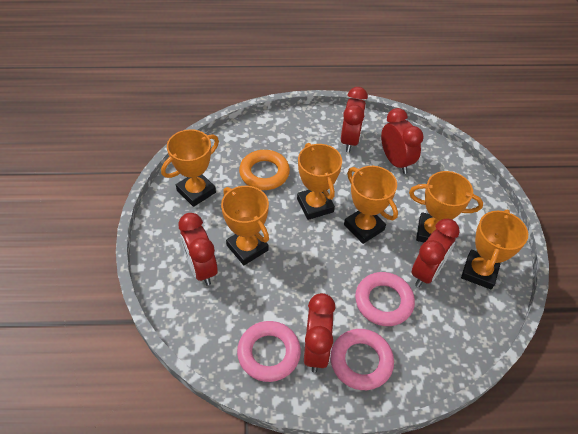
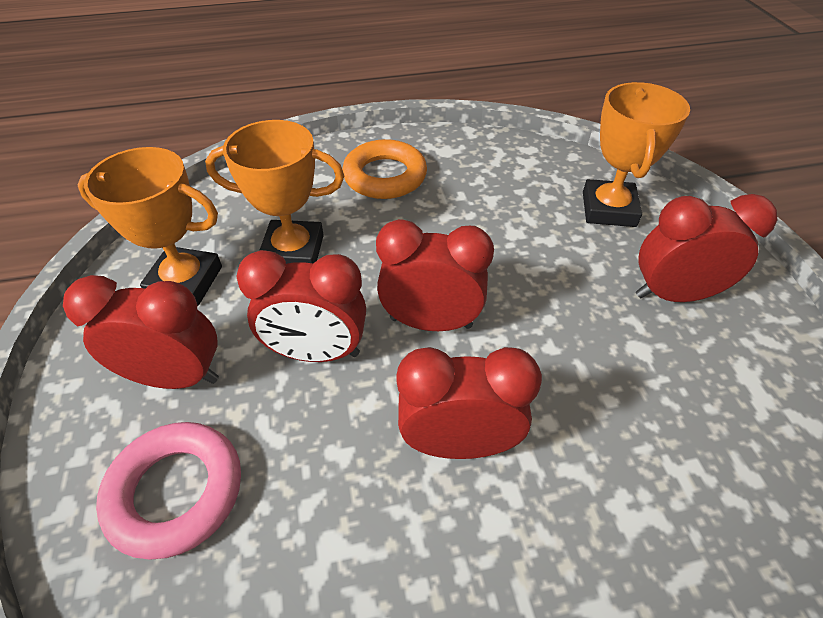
orange trophy: 6 -> 3
pink ring: 3 -> 1

